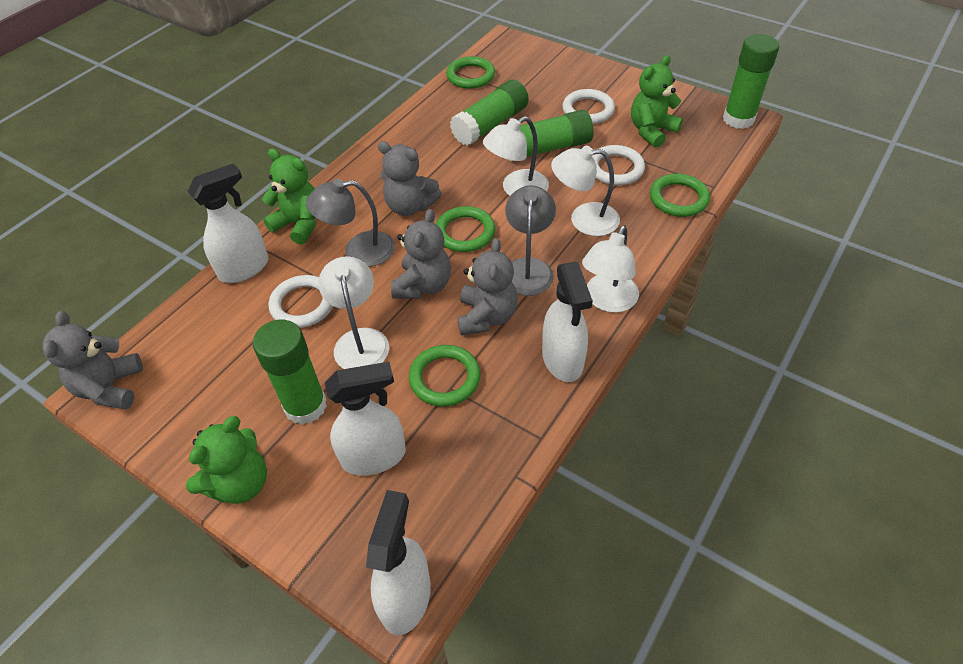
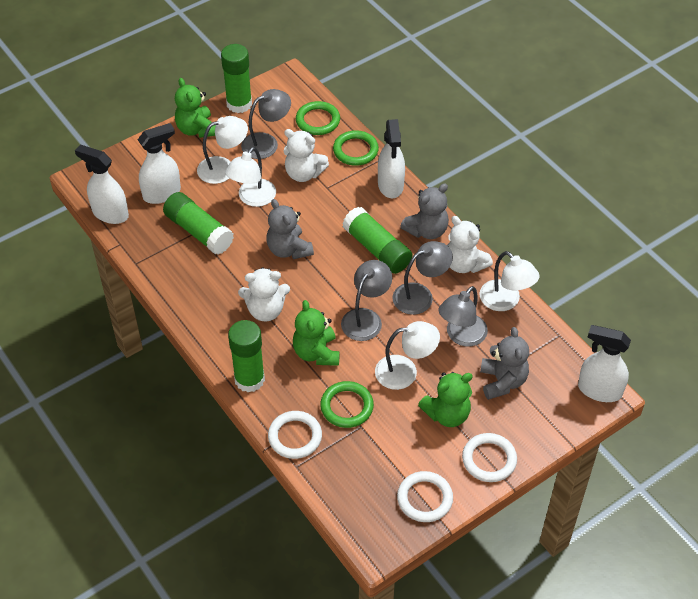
green ring: 4 -> 3
grey lamp: 2 -> 4
grey teddy bear: 4 -> 3
white teddy bear: 0 -> 3

